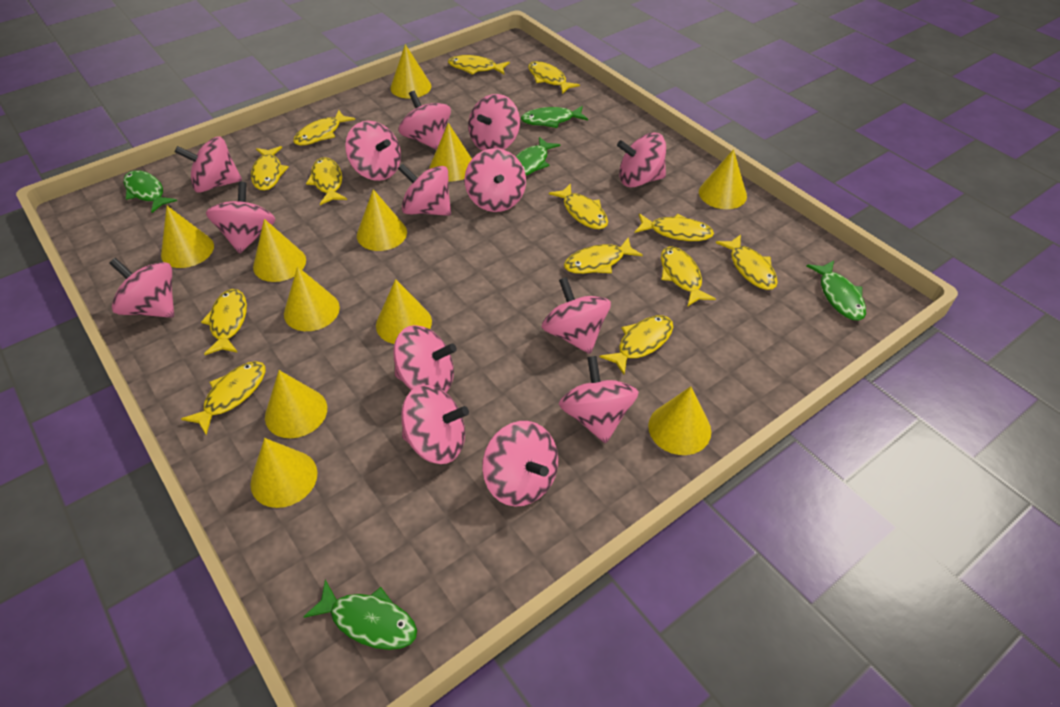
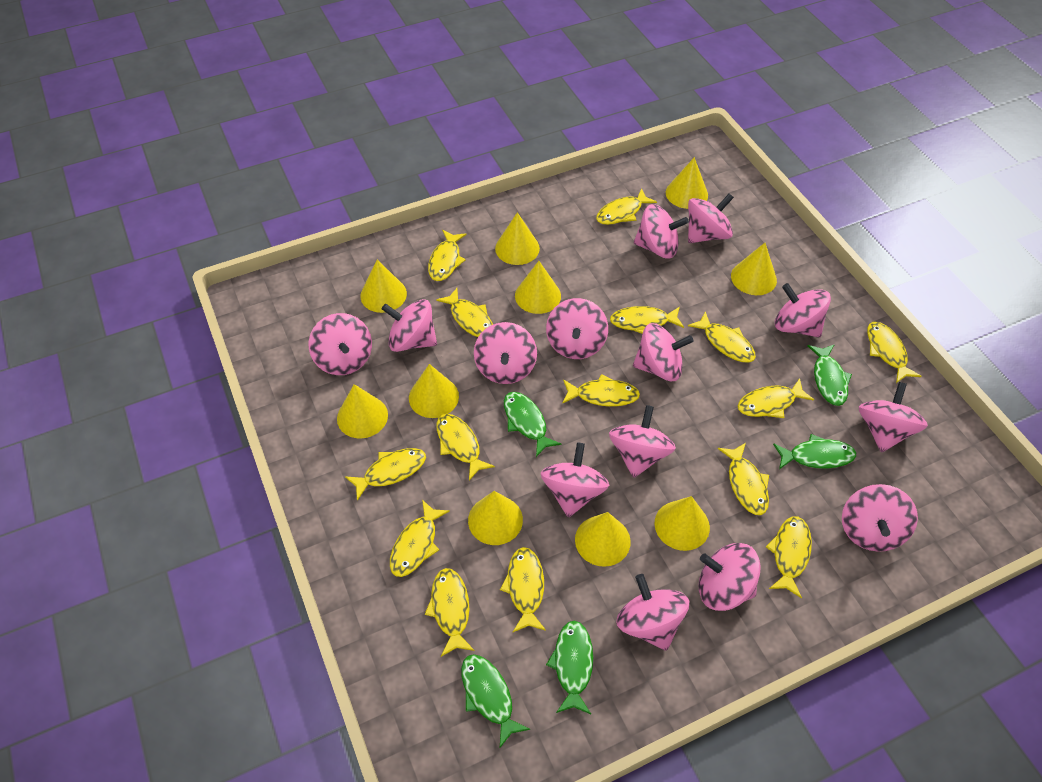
yellow cone: 11 -> 10
yellow fish: 13 -> 15

